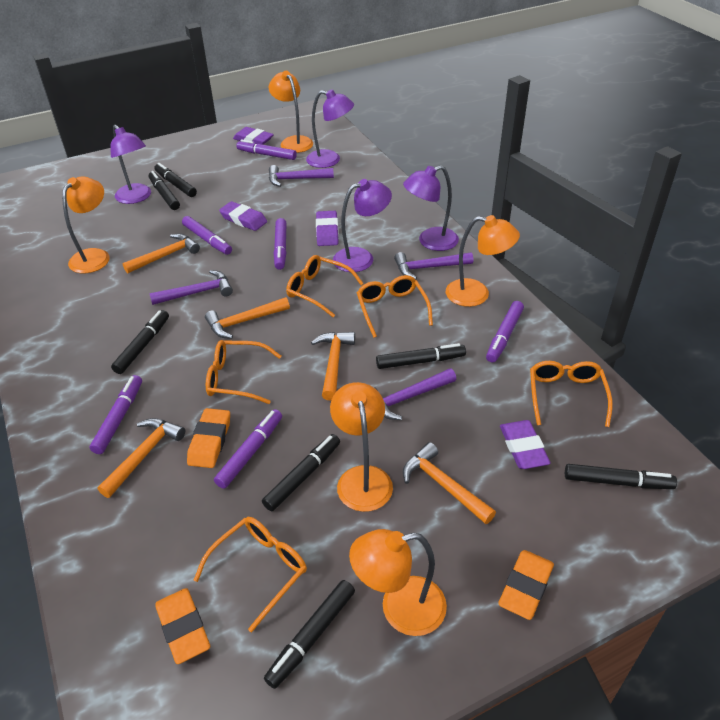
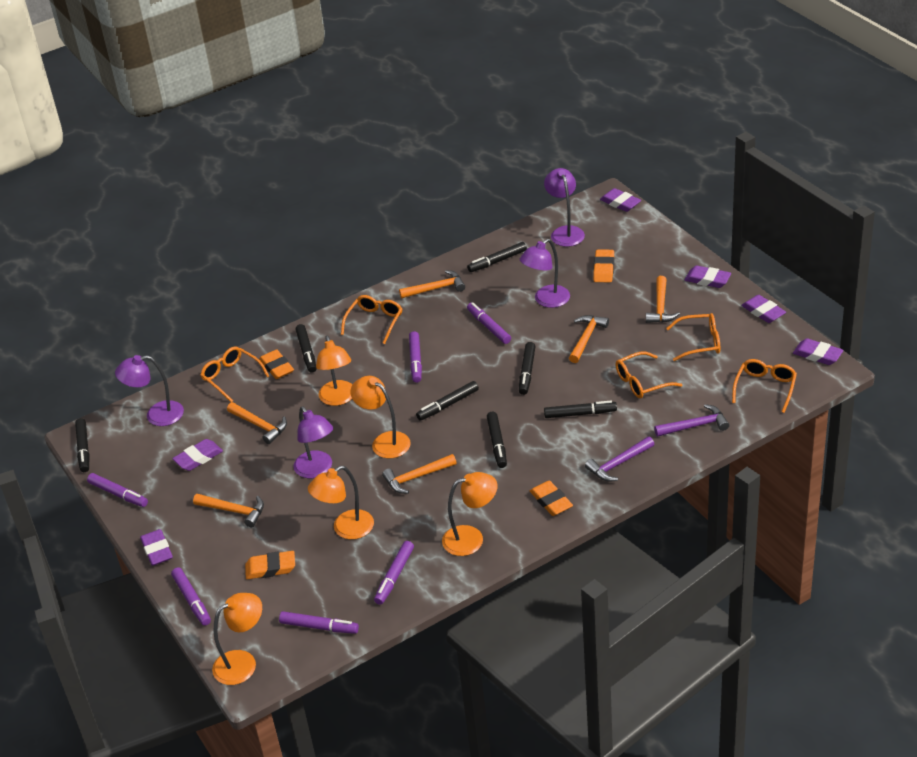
orange eraser: 3 -> 4
orange hammer: 5 -> 6
purple eraser: 4 -> 6
purple hammer: 4 -> 2

